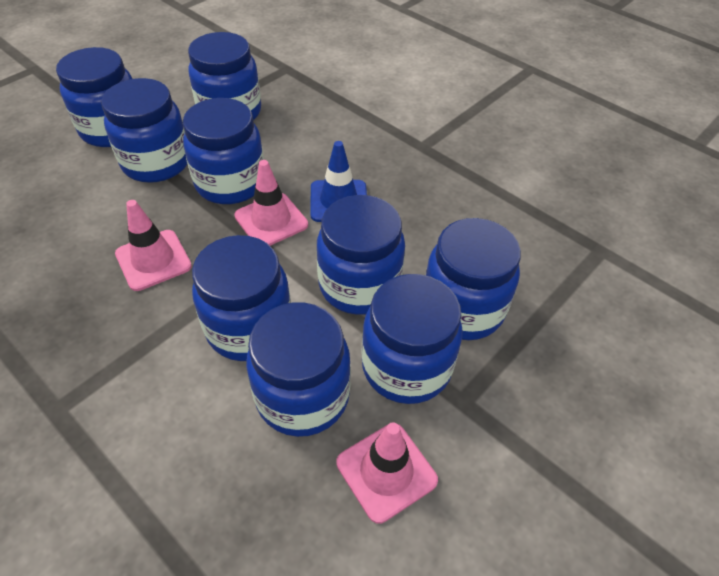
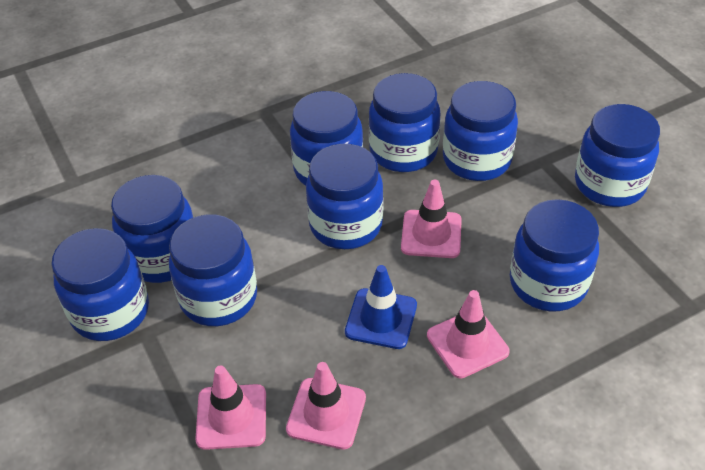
pink traffic cone: 3 -> 4

